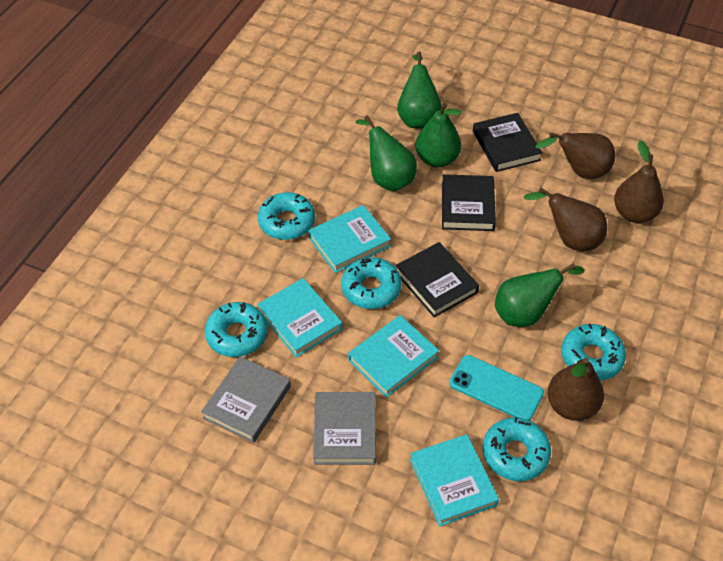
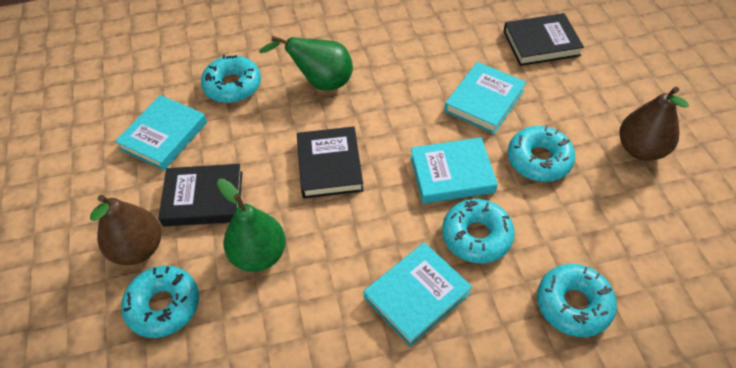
brown pear: 4 -> 2
green pear: 4 -> 2
grey book: 2 -> 0
turquoise phone: 1 -> 0

